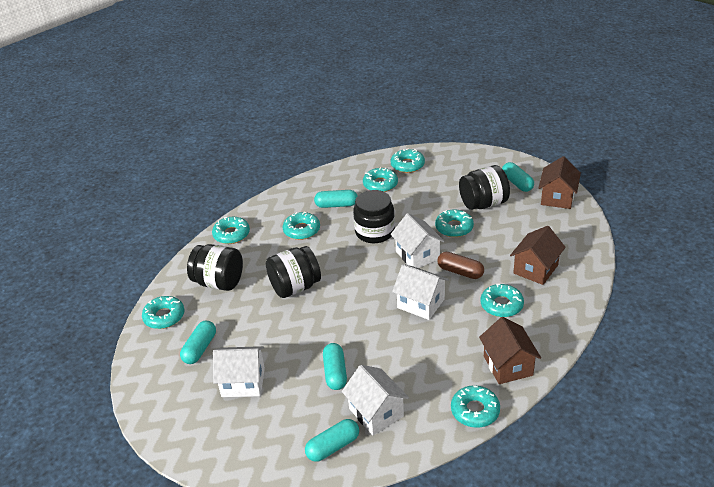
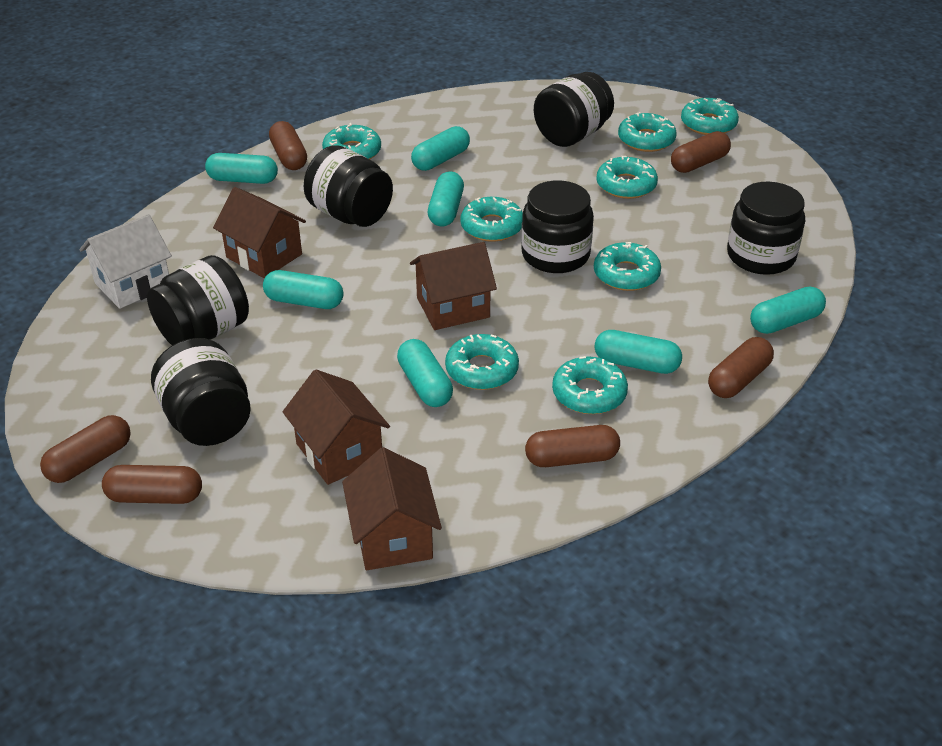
black jar: 4 -> 6
brown capsule: 1 -> 6
brown house: 3 -> 4
turquoise capsule: 5 -> 7
white house: 4 -> 1

